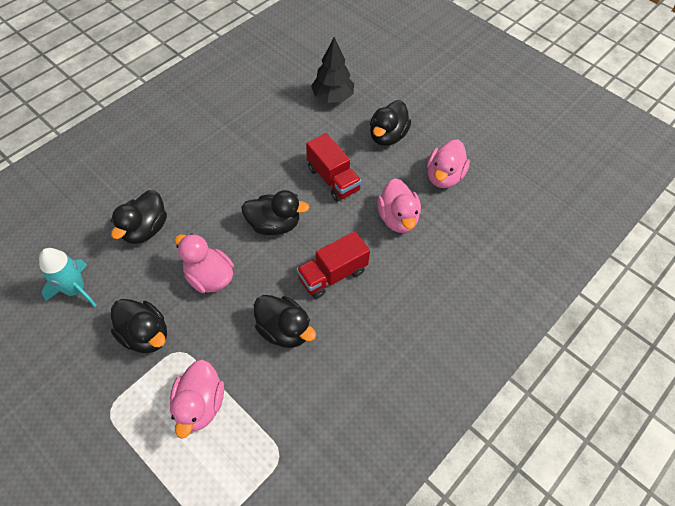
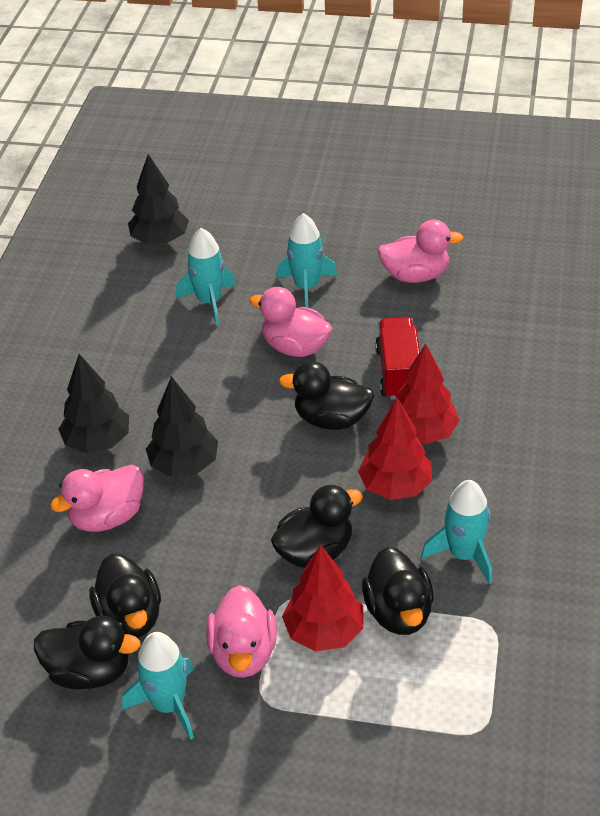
black tree: 1 -> 3
red tree: 0 -> 3
red truck: 2 -> 1
turquoise rocket: 1 -> 4

